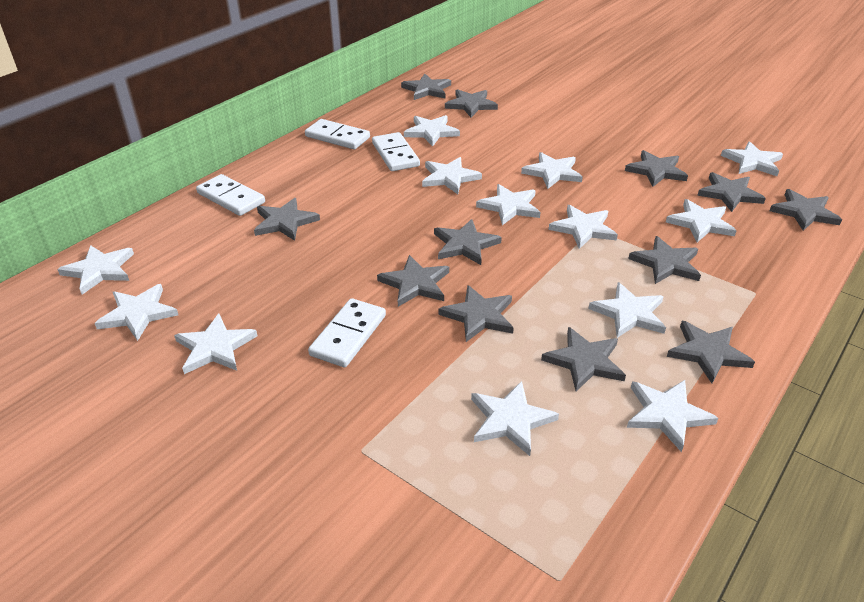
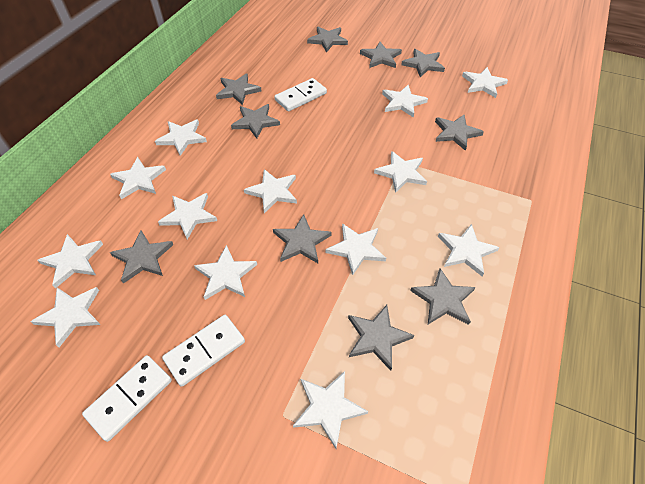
grey star: 12 -> 10
white domino: 4 -> 3

